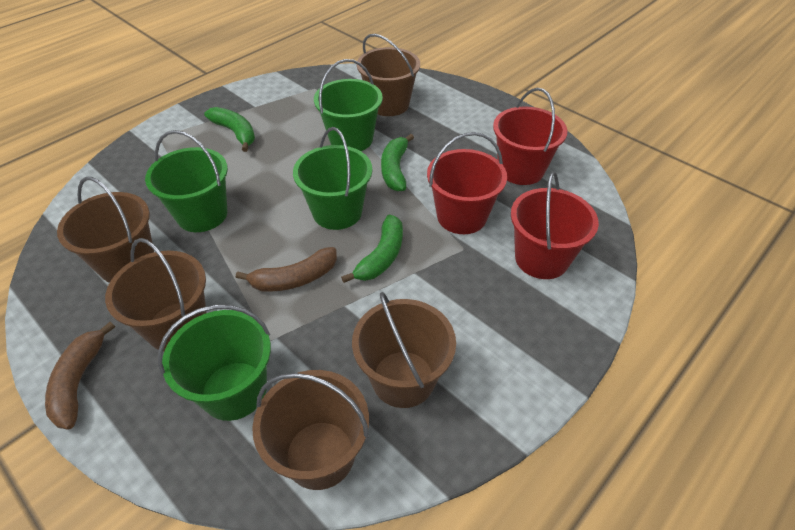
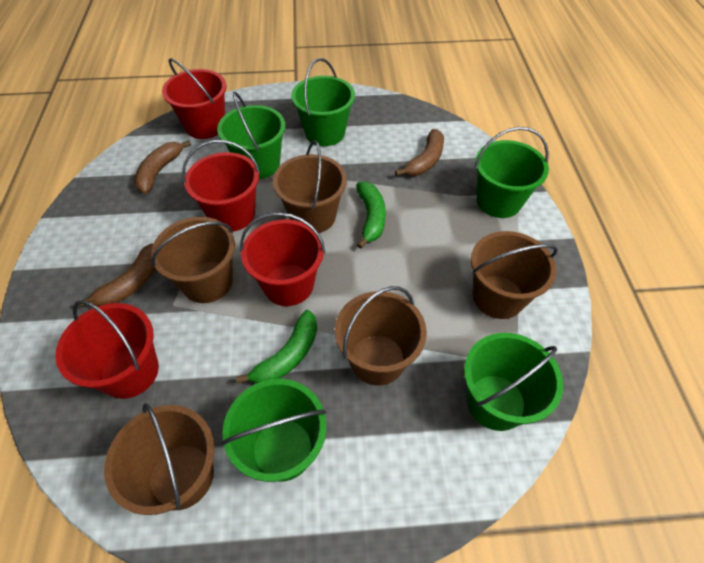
brown banana: 2 -> 3
green banana: 3 -> 2
green bucket: 4 -> 5
red bucket: 3 -> 4

